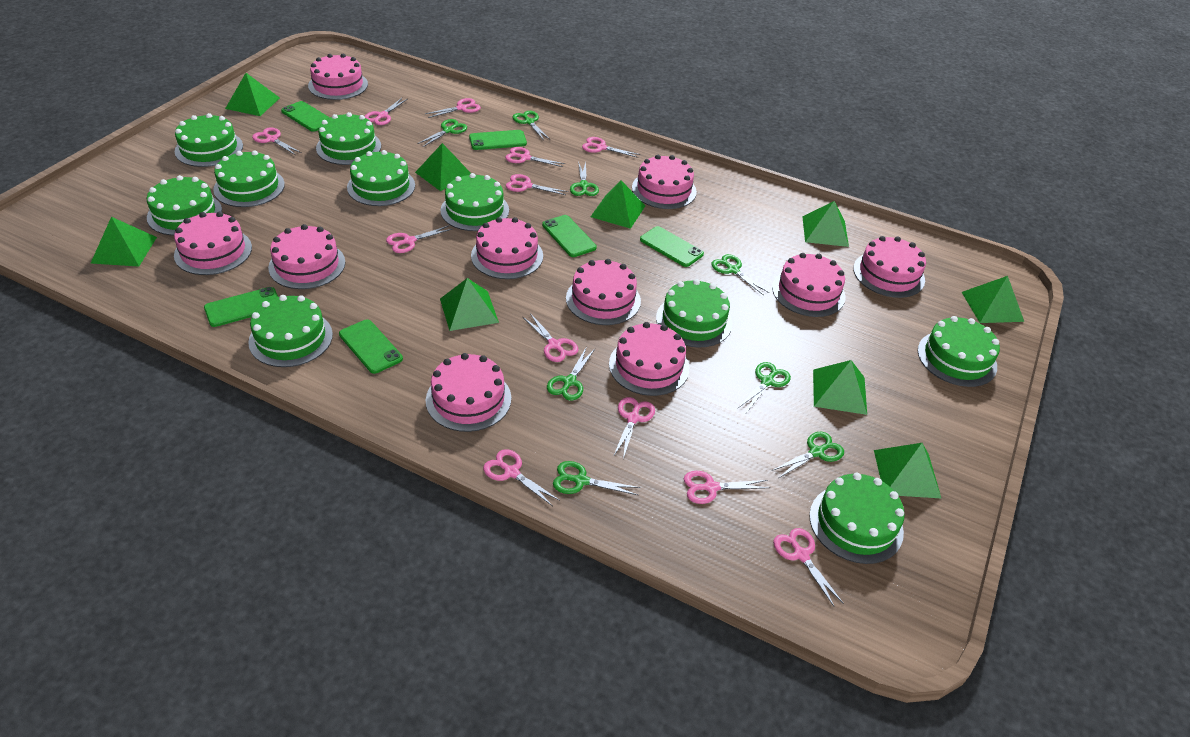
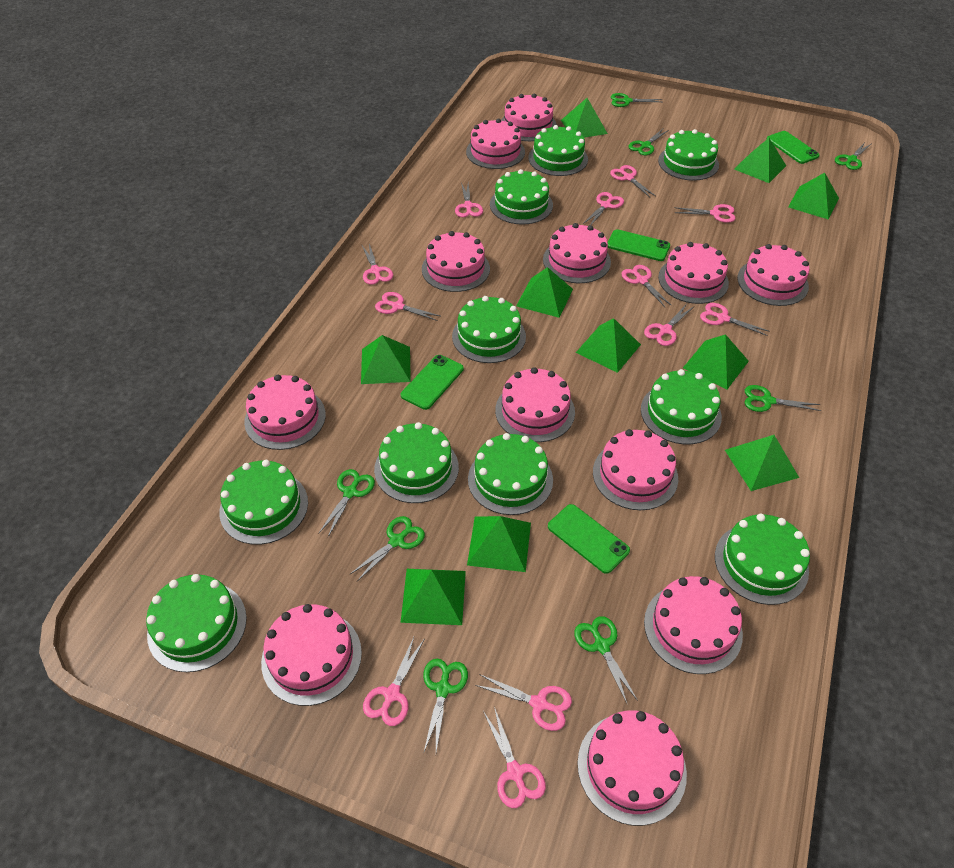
green phone: 6 -> 4
green pyramid: 9 -> 10
pink cake: 10 -> 12

